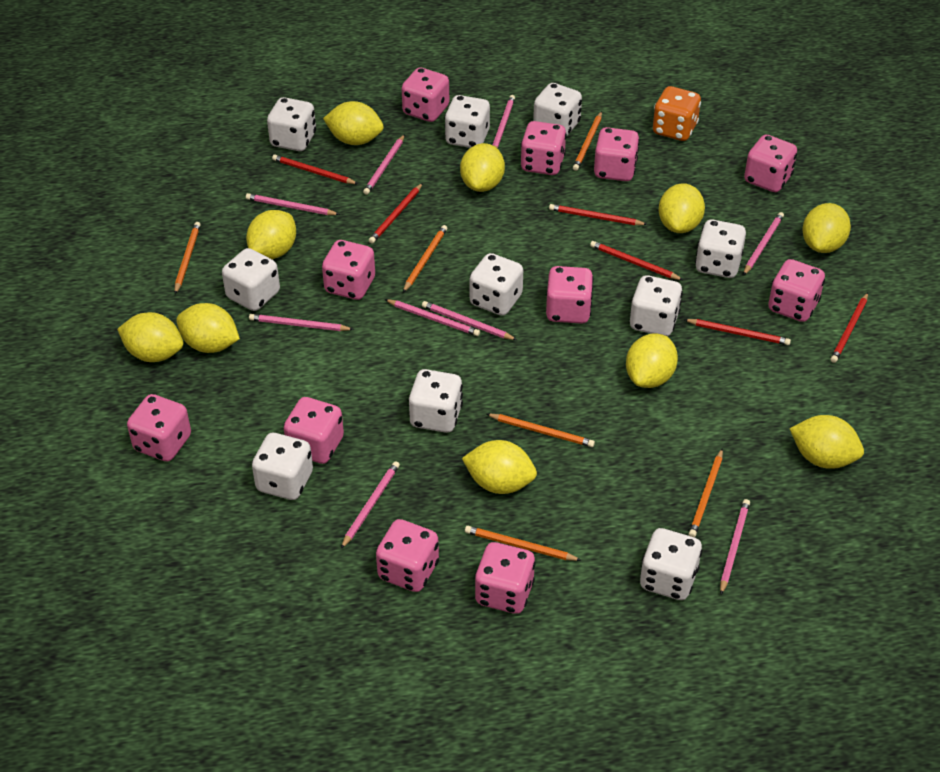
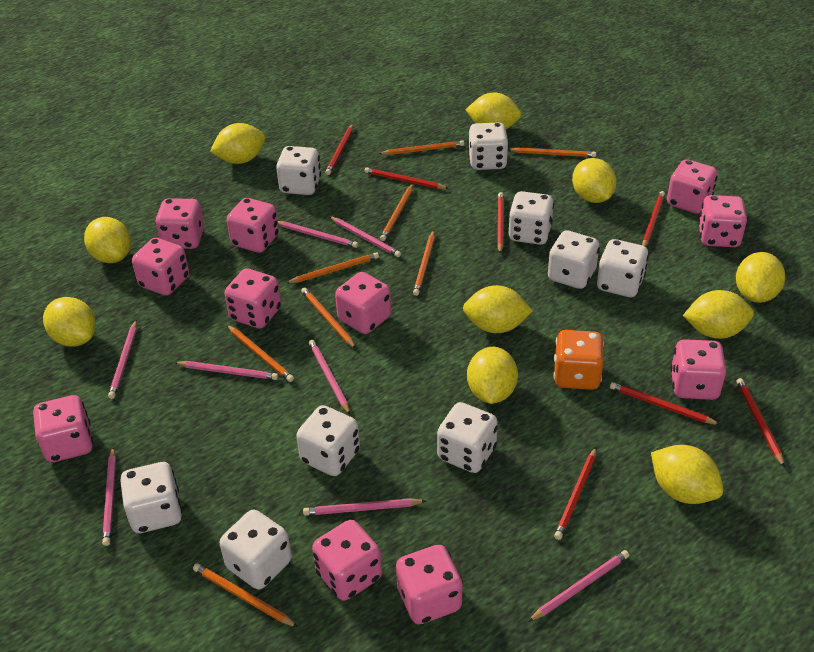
orange pencil: 6 -> 8
pink pencil: 9 -> 8
red pencil: 6 -> 7
white dice: 10 -> 9

